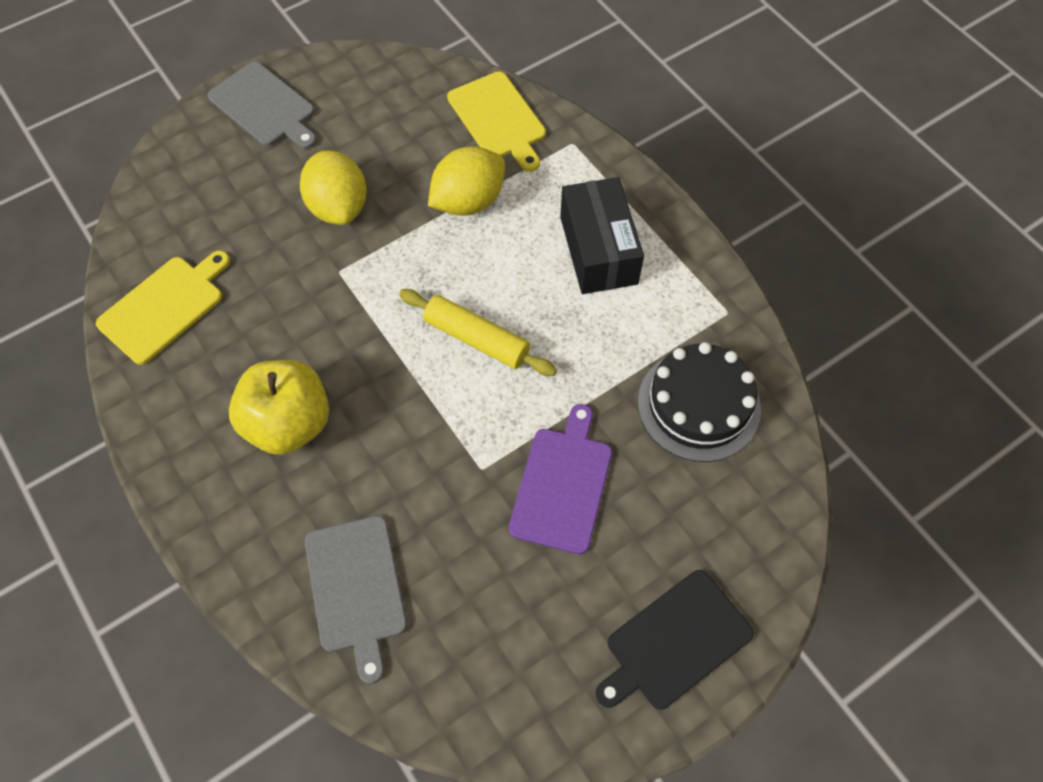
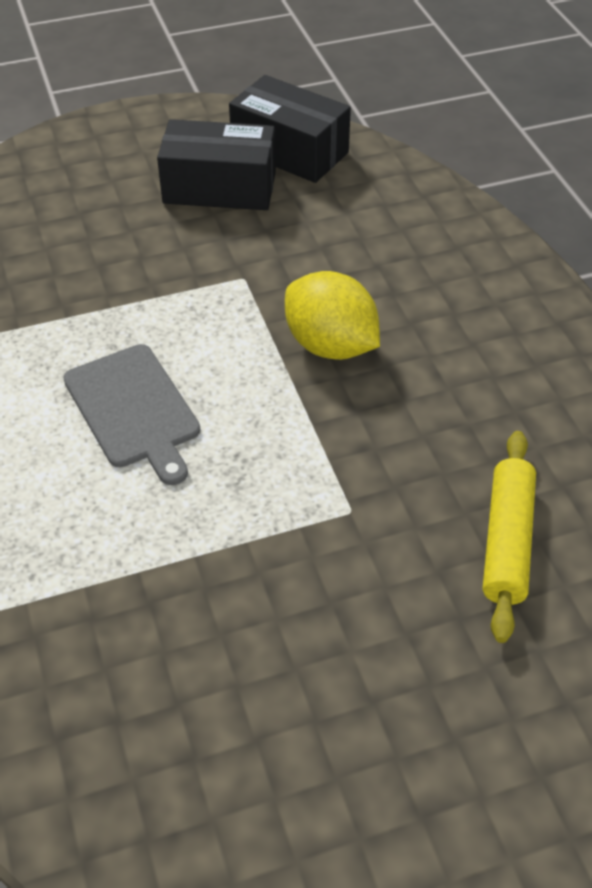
black box: 1 -> 2
black cake: 1 -> 0
black cutting board: 1 -> 0
grey cutting board: 2 -> 1
purple cutting board: 1 -> 0
yellow apple: 1 -> 0
yellow cutting board: 2 -> 0
yellow lemon: 2 -> 1

